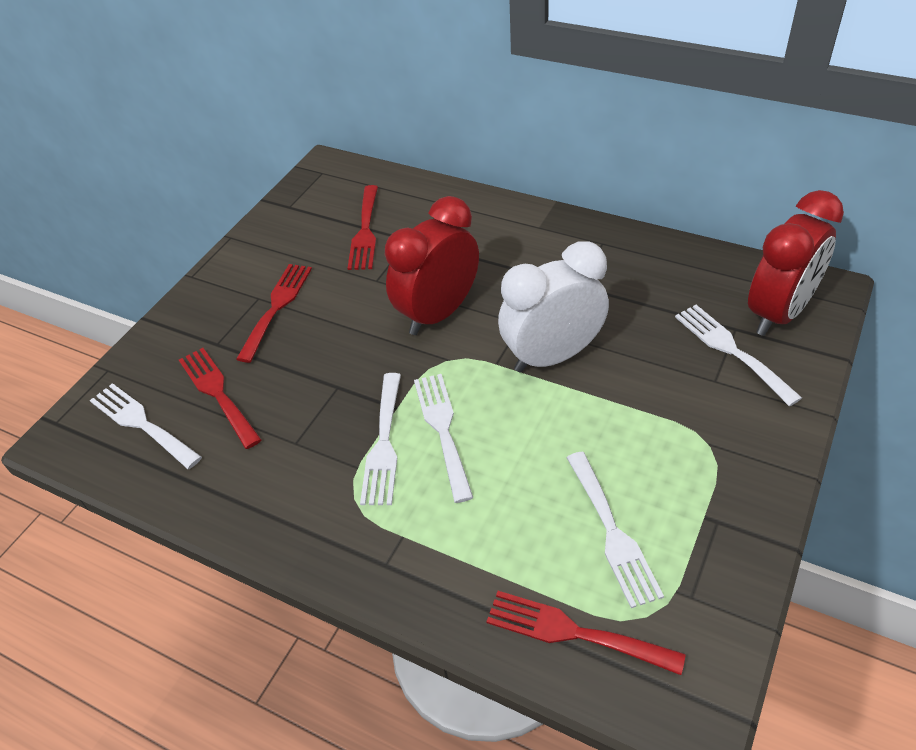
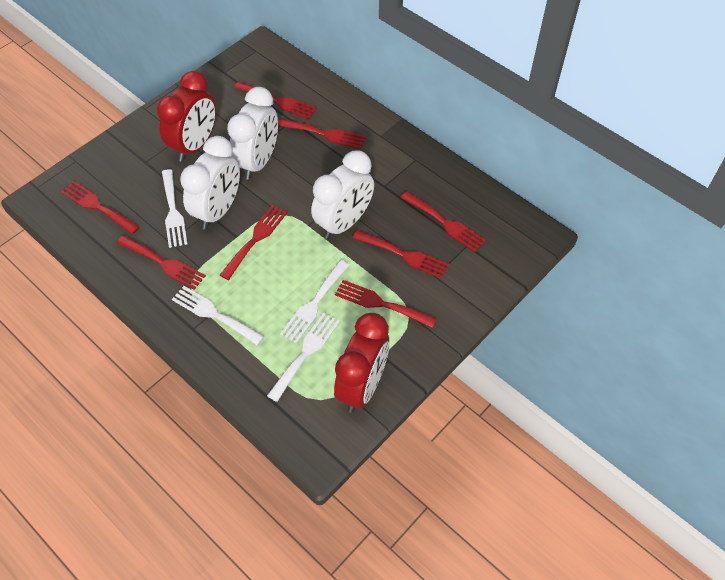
red fork: 4 -> 8
white clock: 1 -> 3
white fork: 5 -> 4

